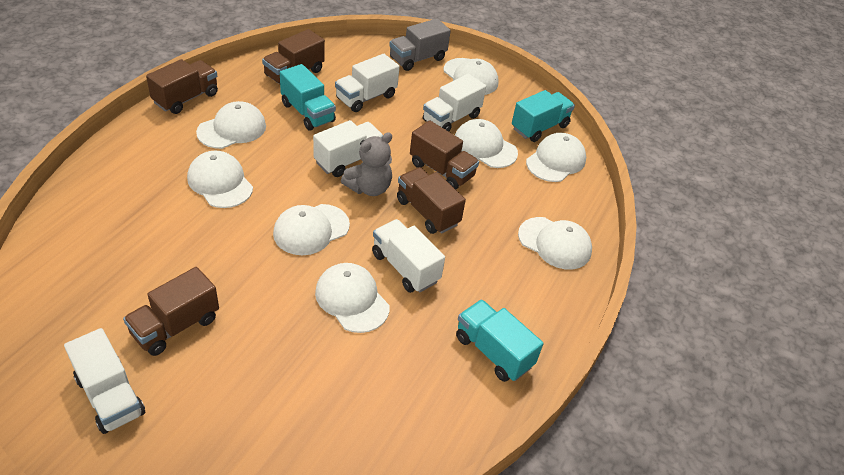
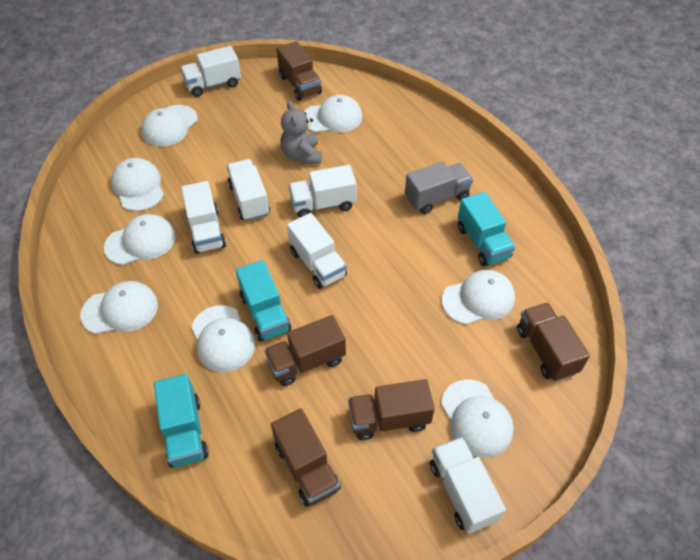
white truck: 5 -> 6

